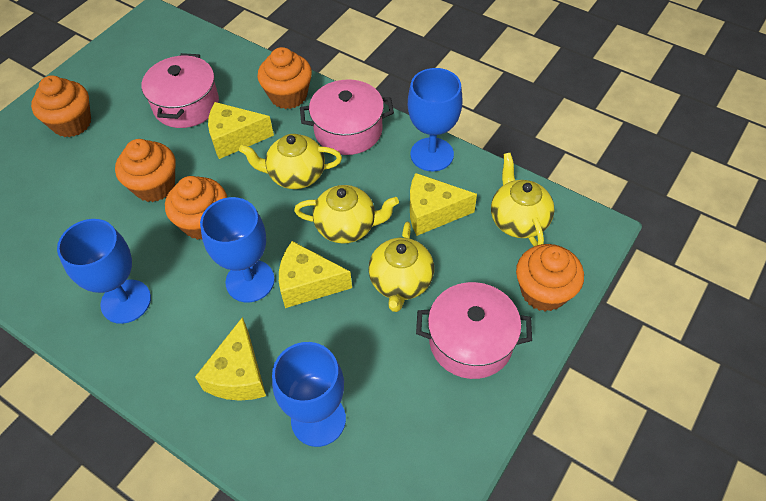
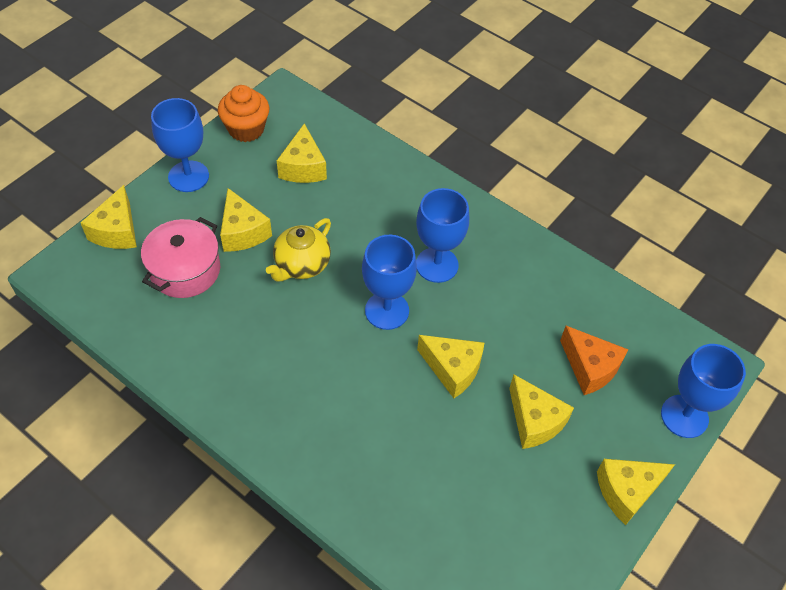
orange cheese: 0 -> 1
orange cupcake: 5 -> 1
pink pot: 3 -> 1
yellow cheese: 4 -> 6
yellow teapot: 4 -> 1

